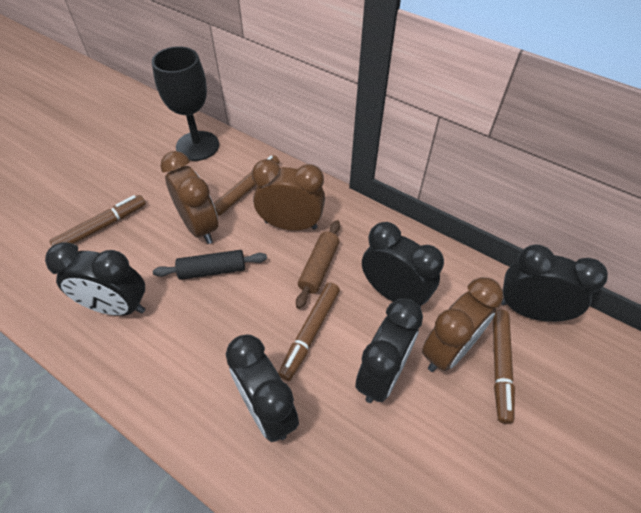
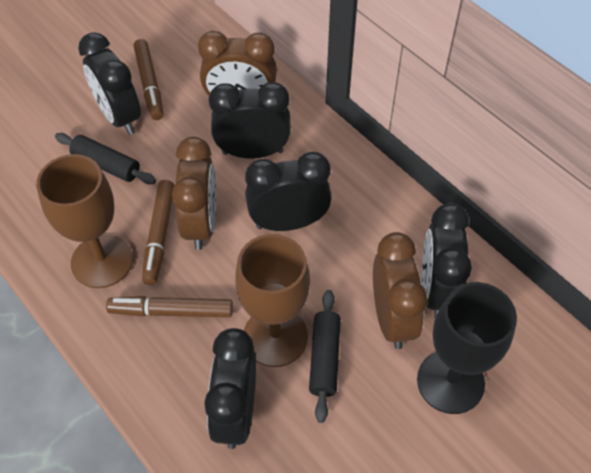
black rolling pin: 1 -> 2
brown goblet: 0 -> 2
brown marker: 4 -> 3
brown rolling pin: 1 -> 0

